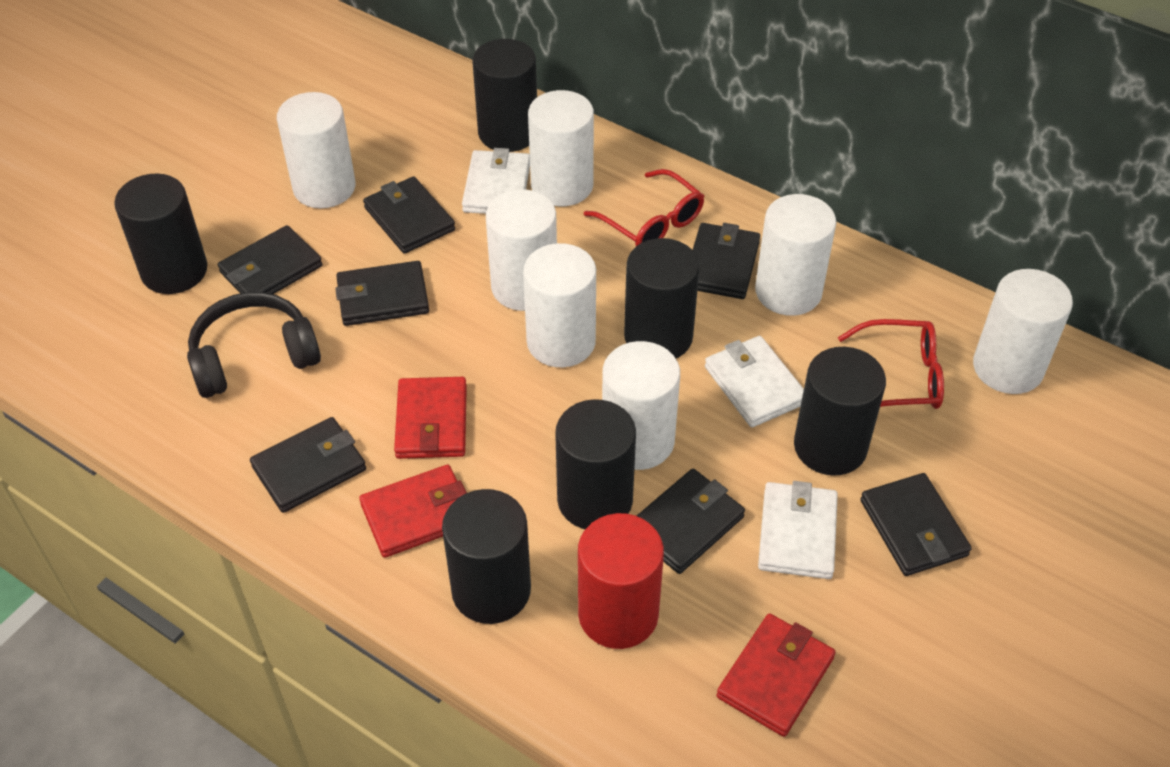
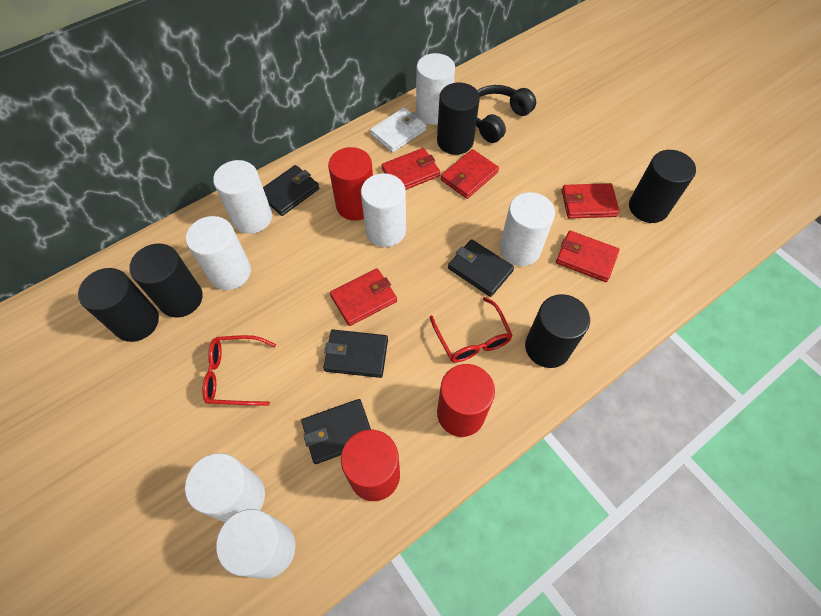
black cylinder: 6 -> 5
black wallet: 7 -> 4
red cylinder: 1 -> 3
red wallet: 3 -> 5
white wallet: 3 -> 1

